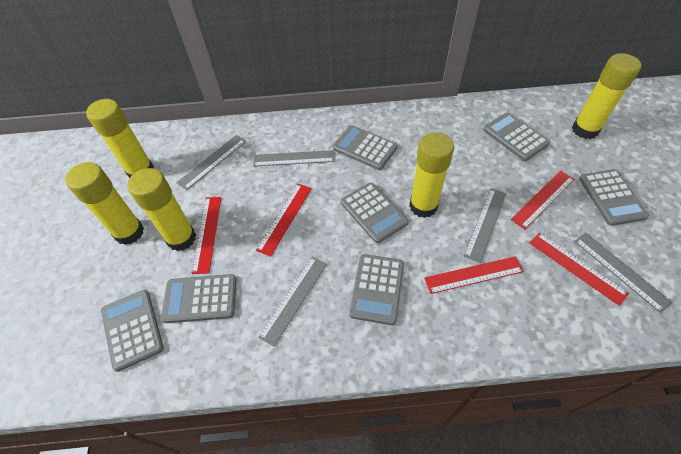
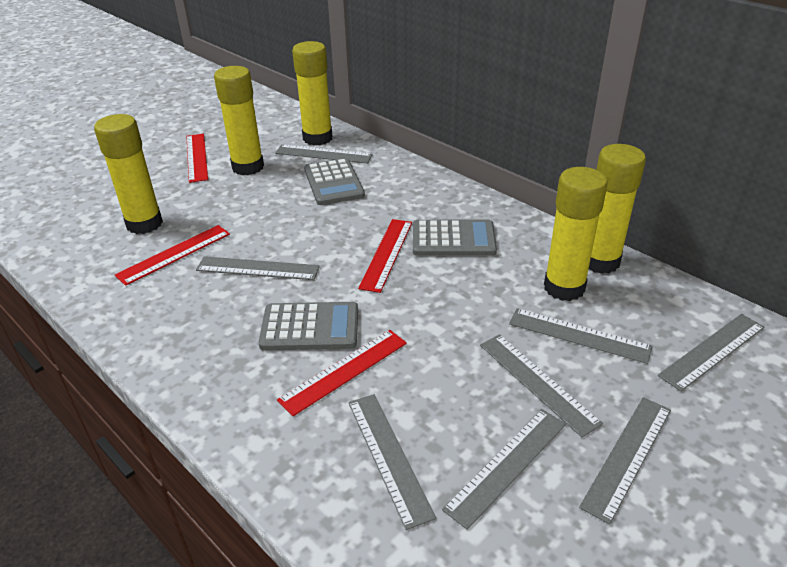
grey calculator: 7 -> 3
grey ruler: 5 -> 8
red ruler: 5 -> 4

